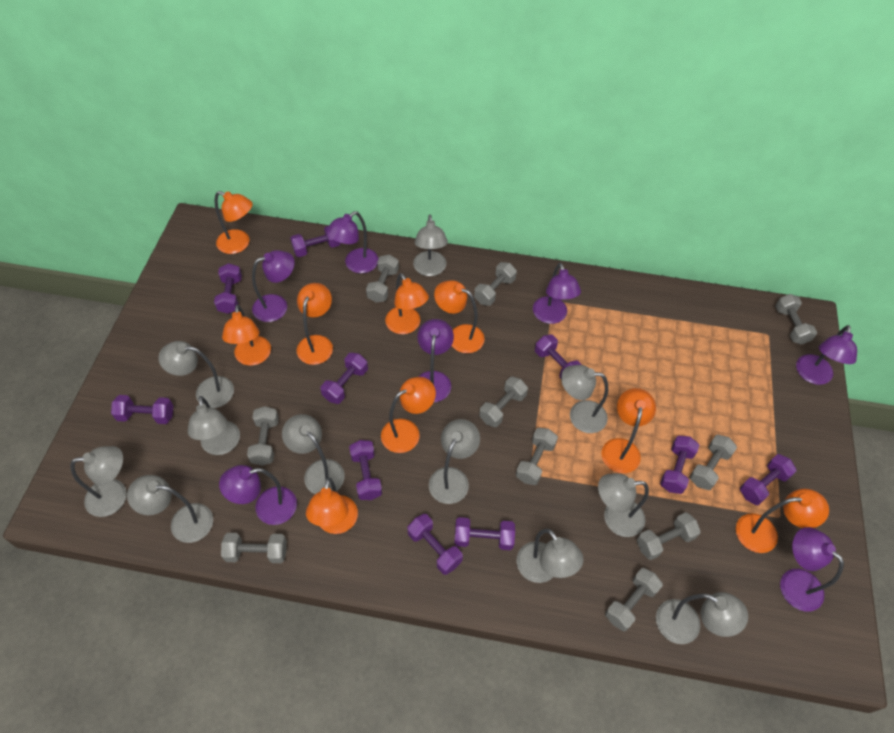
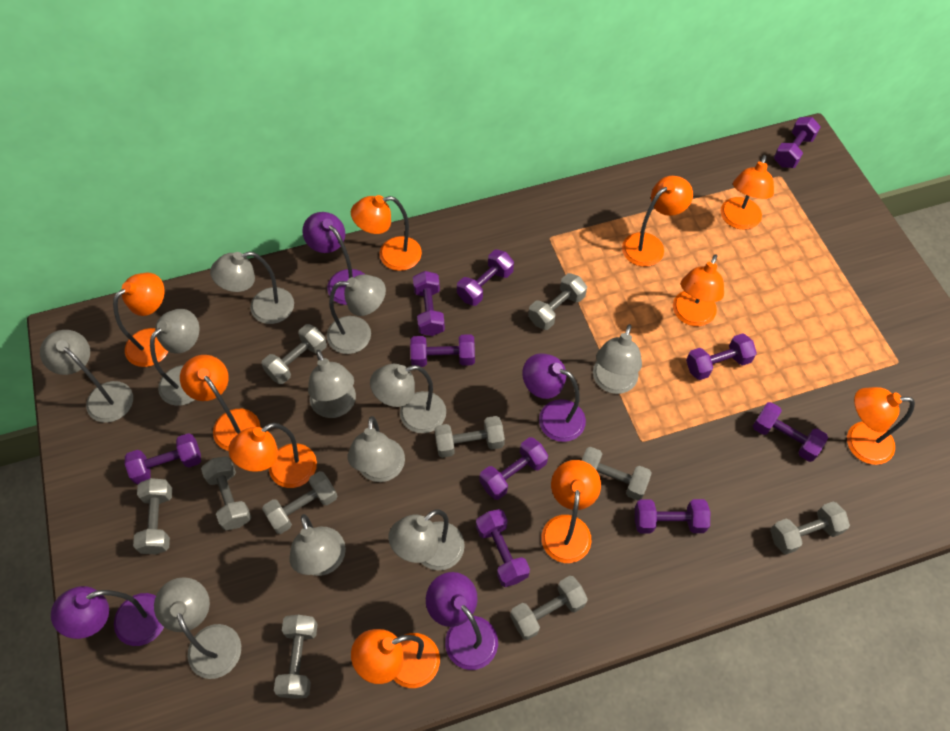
orange lamp: 9 -> 10
purple lamp: 7 -> 4

